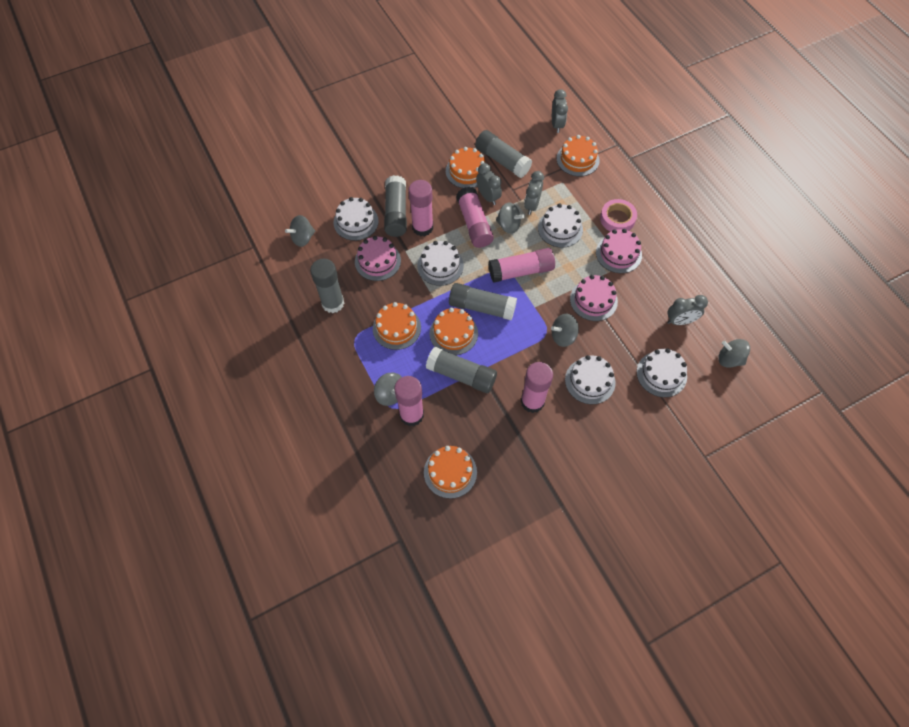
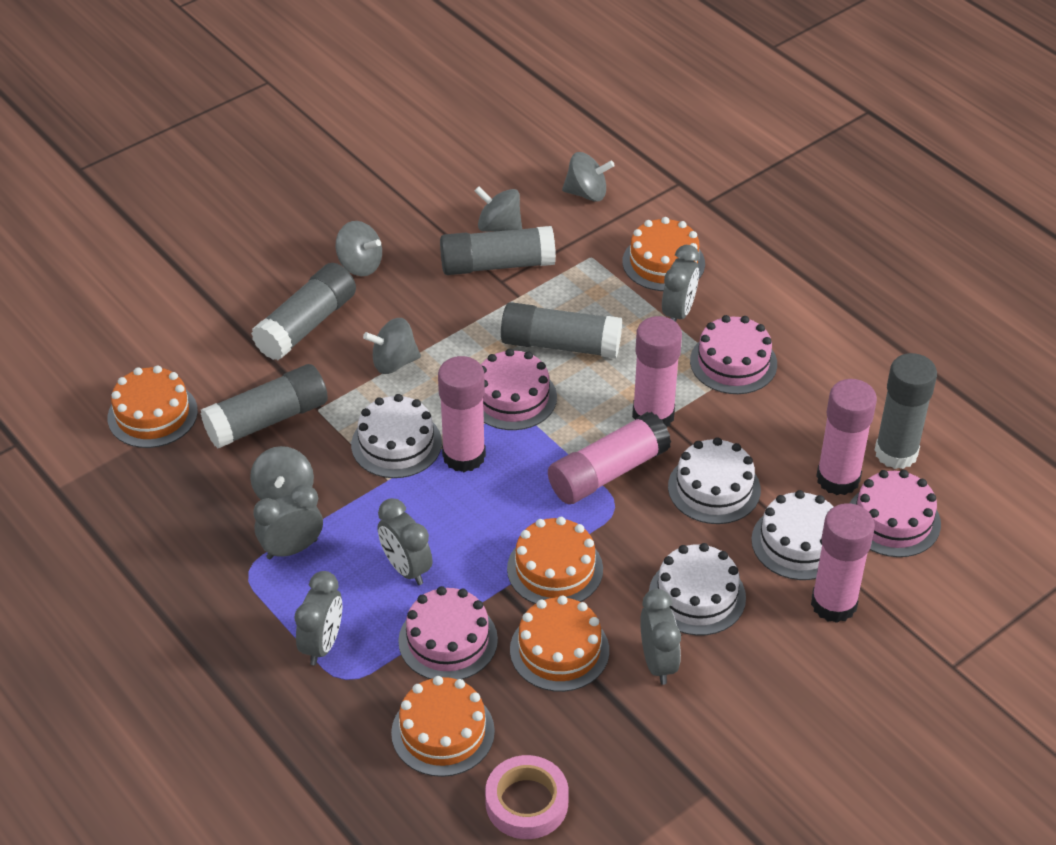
grey clock: 4 -> 5
pink cake: 3 -> 4
white cake: 5 -> 4

